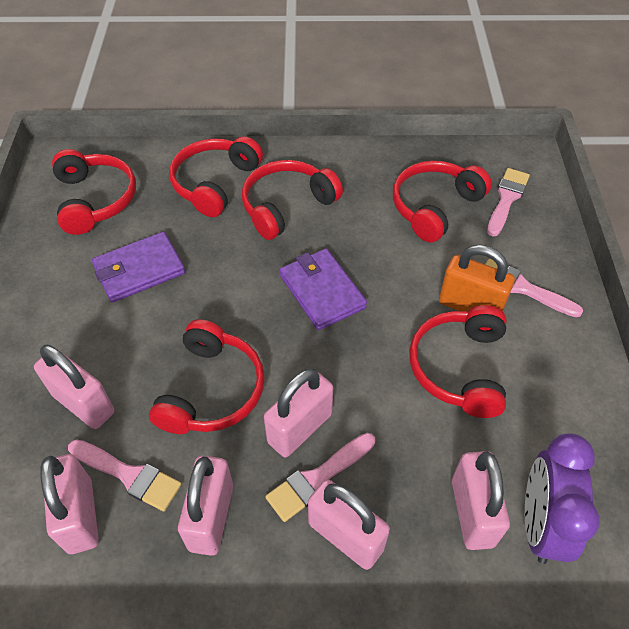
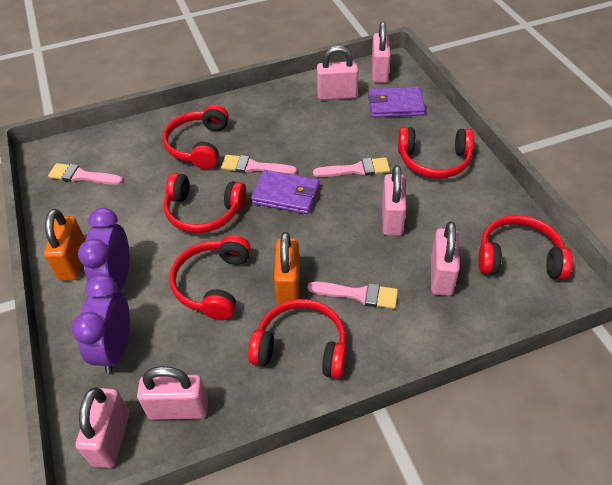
orange padlock: 1 -> 2
purple clock: 1 -> 2

